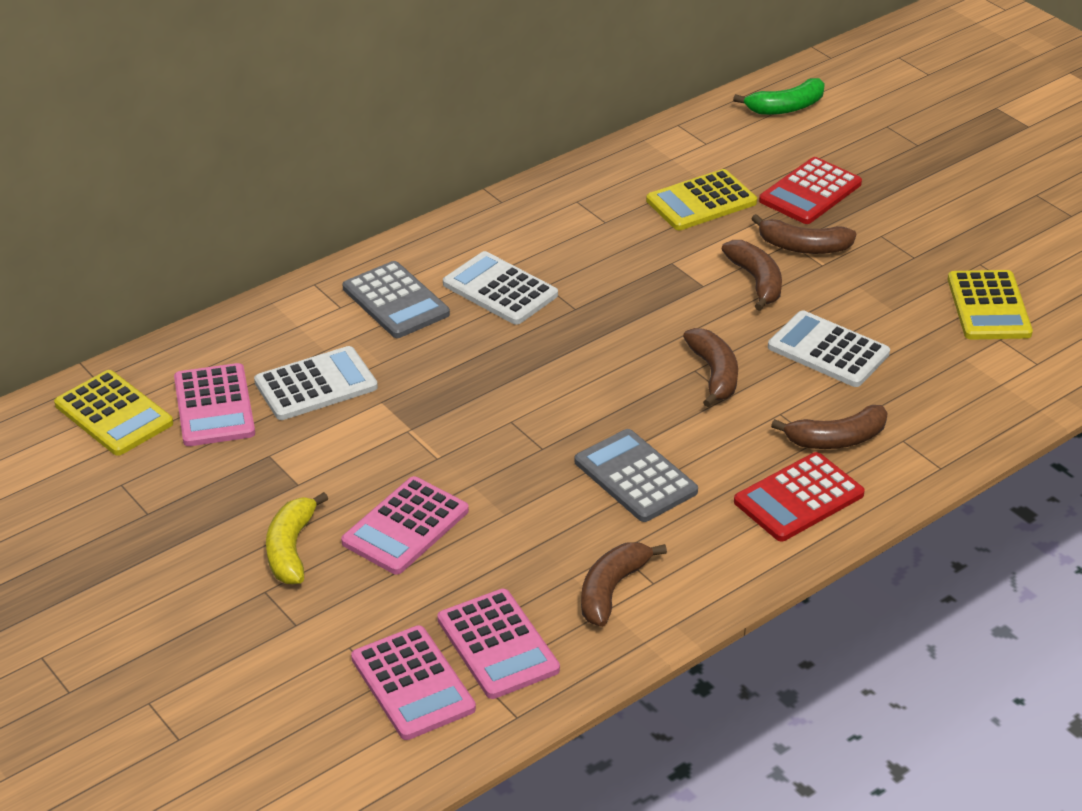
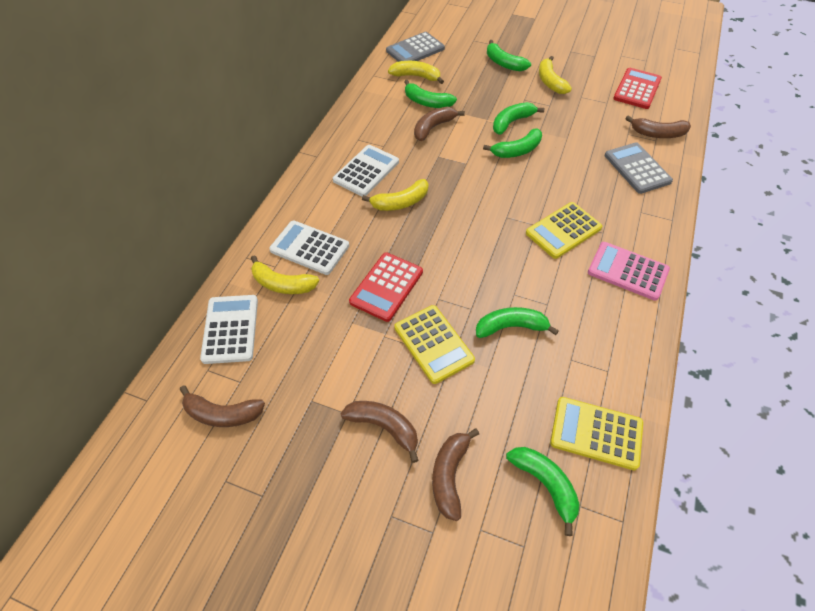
green banana: 1 -> 6
pink calculator: 4 -> 1
yellow banana: 1 -> 4

